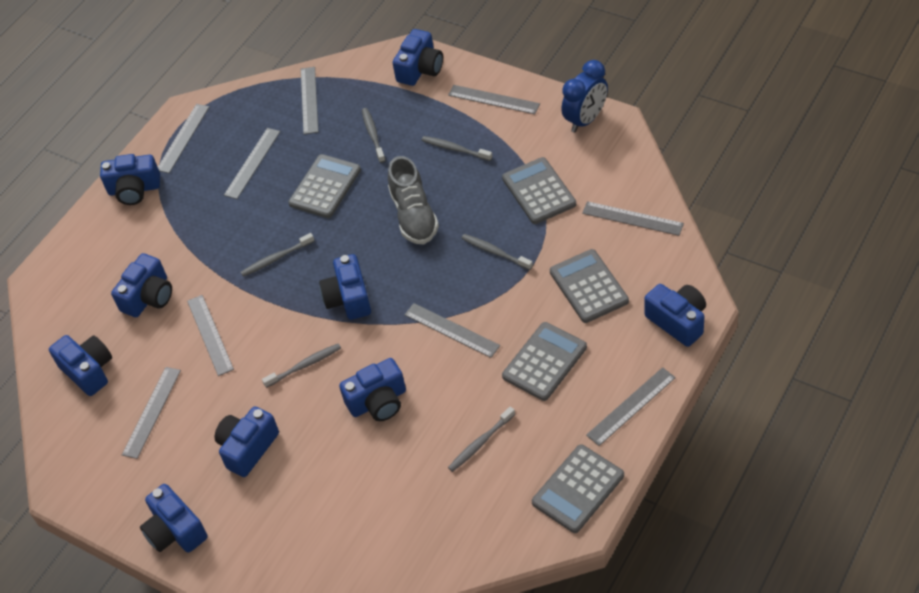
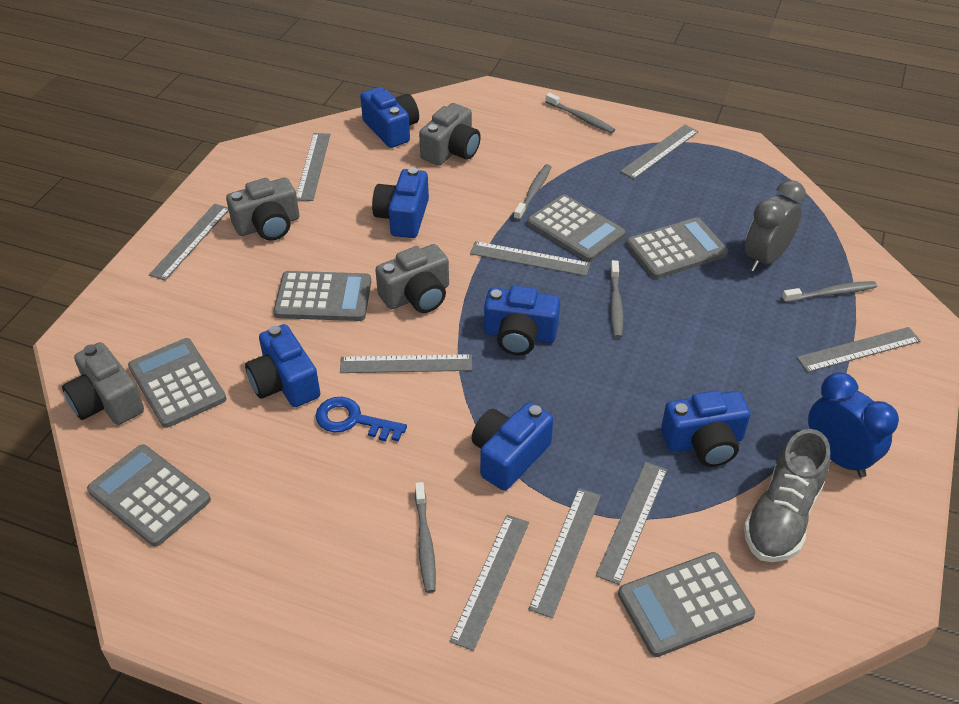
blue camera: 9 -> 6
blue key: 0 -> 1
grey calculator: 5 -> 6
grey camera: 0 -> 4
grey clock: 0 -> 1
grey toothbrush: 6 -> 5

